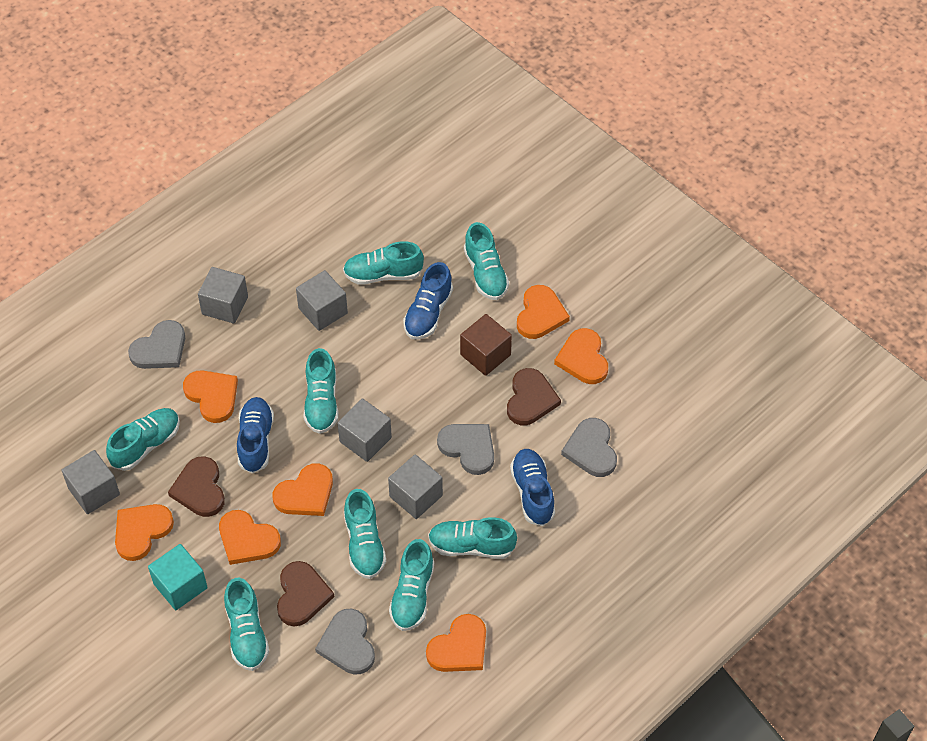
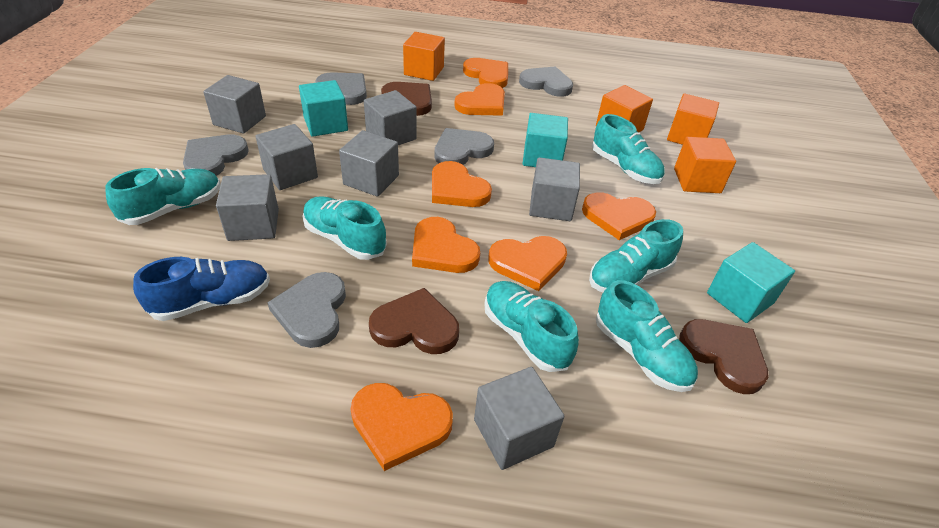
blue shoe: 3 -> 1
brown cube: 1 -> 0
grey cube: 5 -> 7
grey heart: 4 -> 5
orange cube: 0 -> 4
turquoise cube: 1 -> 3
turquoise shoe: 8 -> 6

